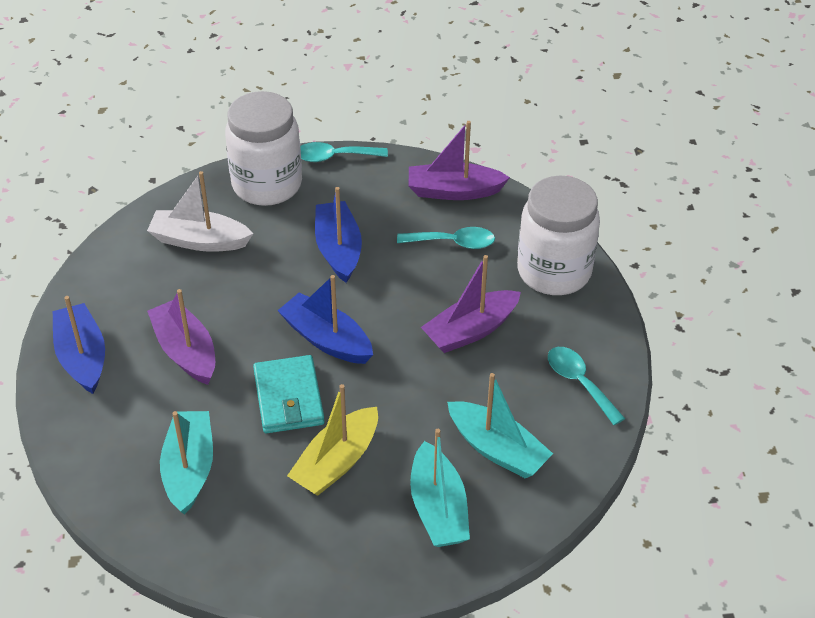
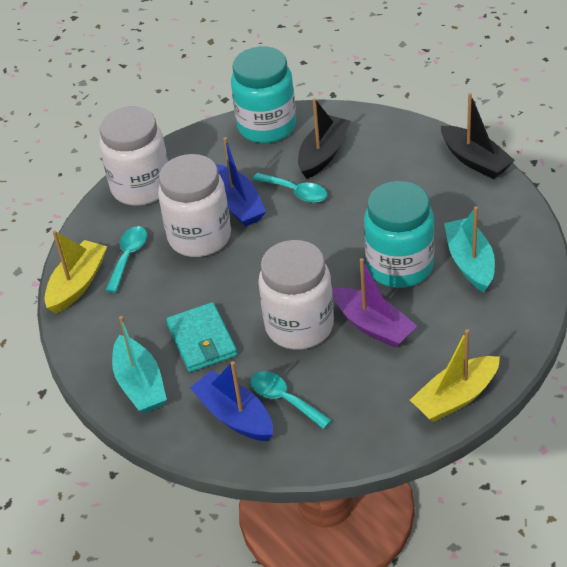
black boat: 0 -> 2
blue boat: 3 -> 2
purple boat: 3 -> 1
turquoise boat: 3 -> 2
turquoise jar: 0 -> 2
white boat: 1 -> 0
white jar: 2 -> 3
yellow boat: 1 -> 2

